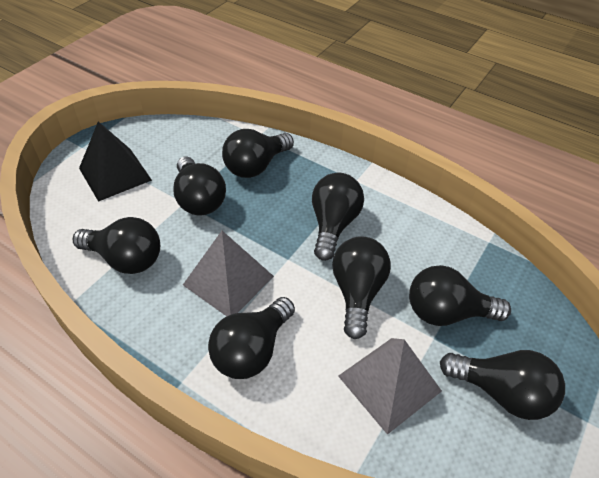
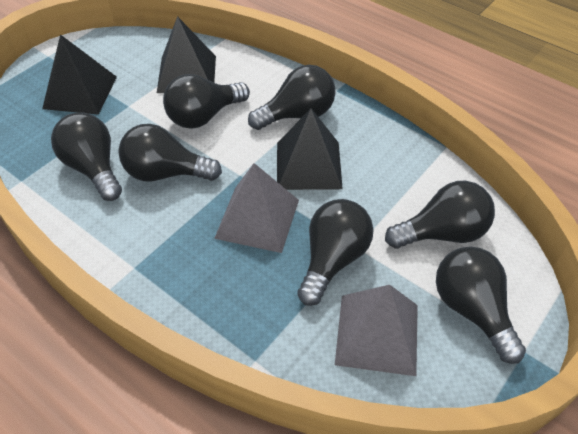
black light bulb: 8 -> 7
black pyramid: 1 -> 3

